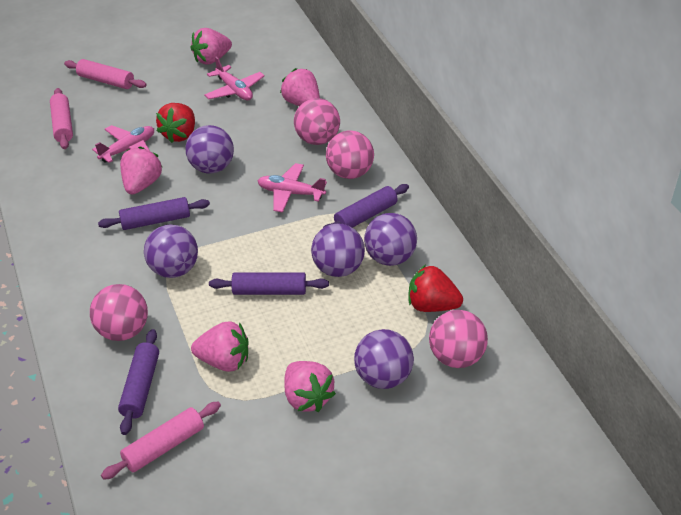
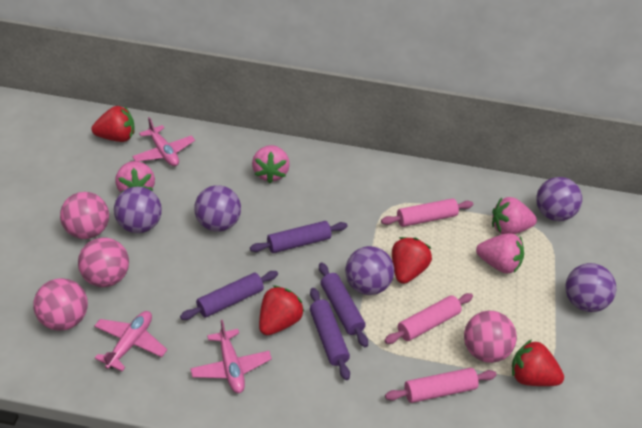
pink strawberry: 5 -> 4
red strawberry: 2 -> 4

